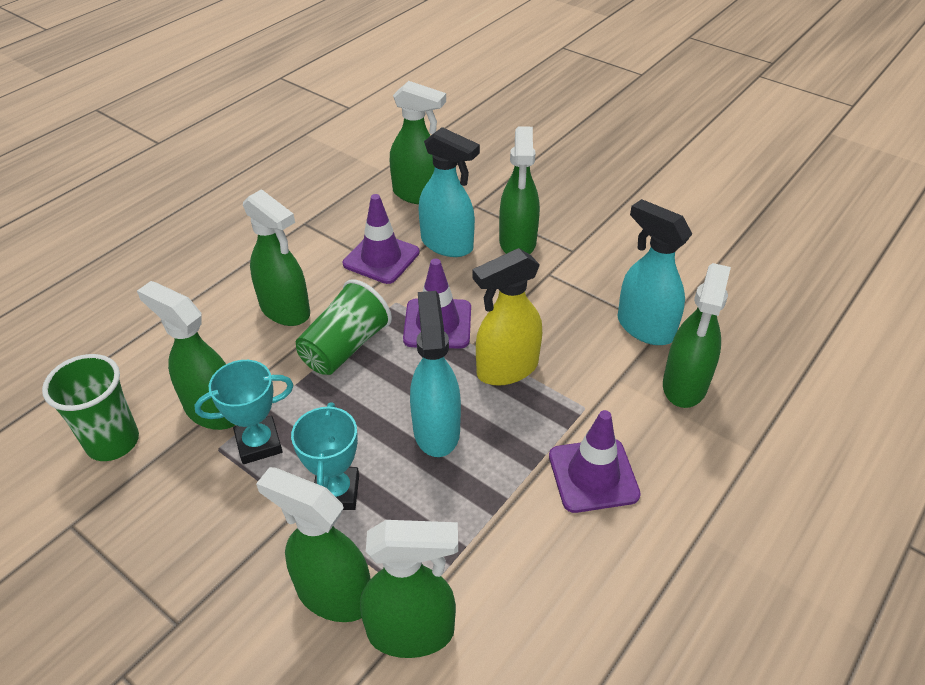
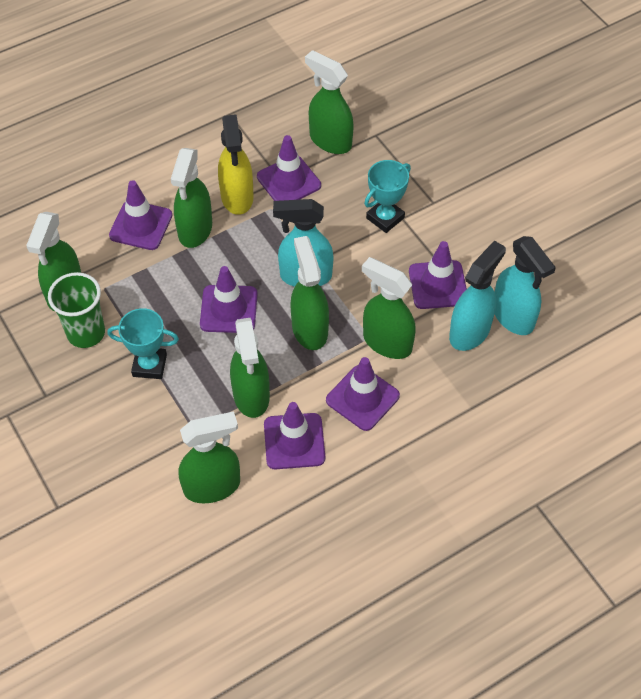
green cup: 2 -> 1
purple traffic cone: 3 -> 6

